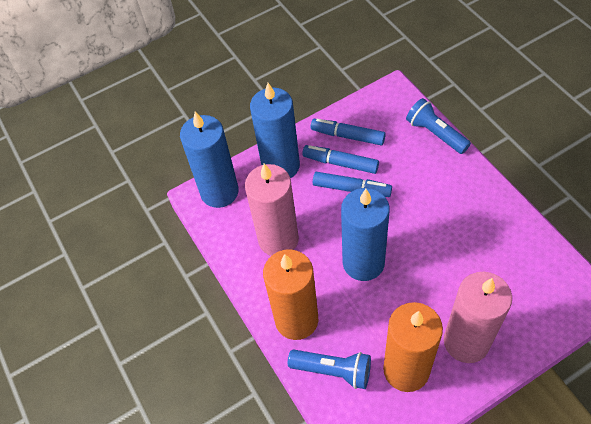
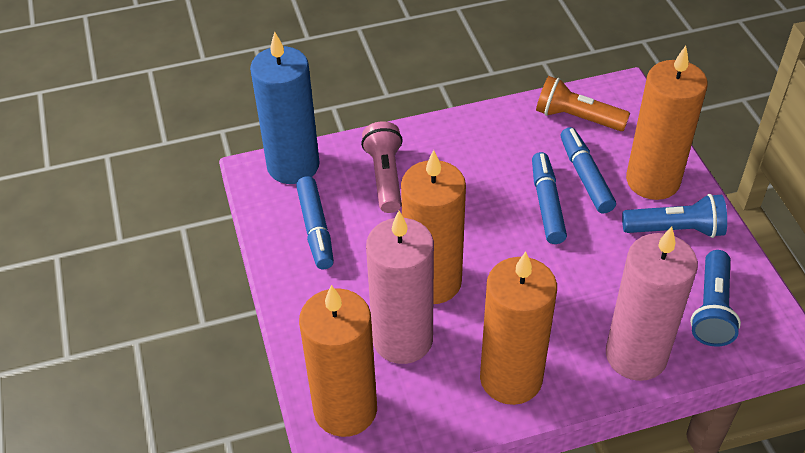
blue candle: 3 -> 1
orange candle: 2 -> 4
orange flashlight: 0 -> 1
pink flashlight: 0 -> 1

